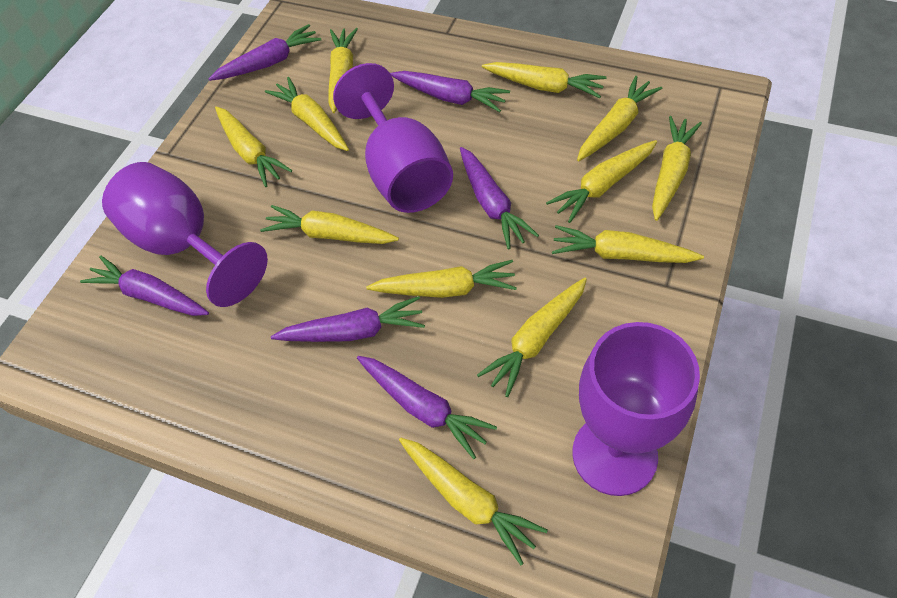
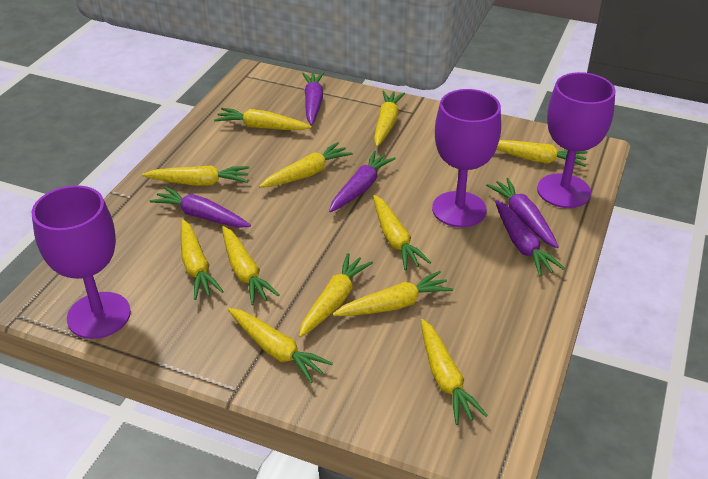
purple carrot: 6 -> 5

